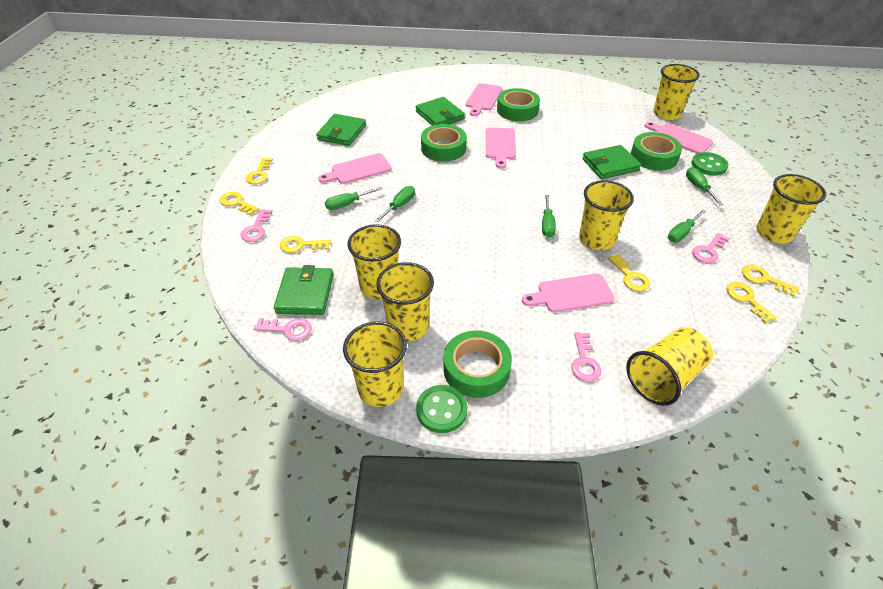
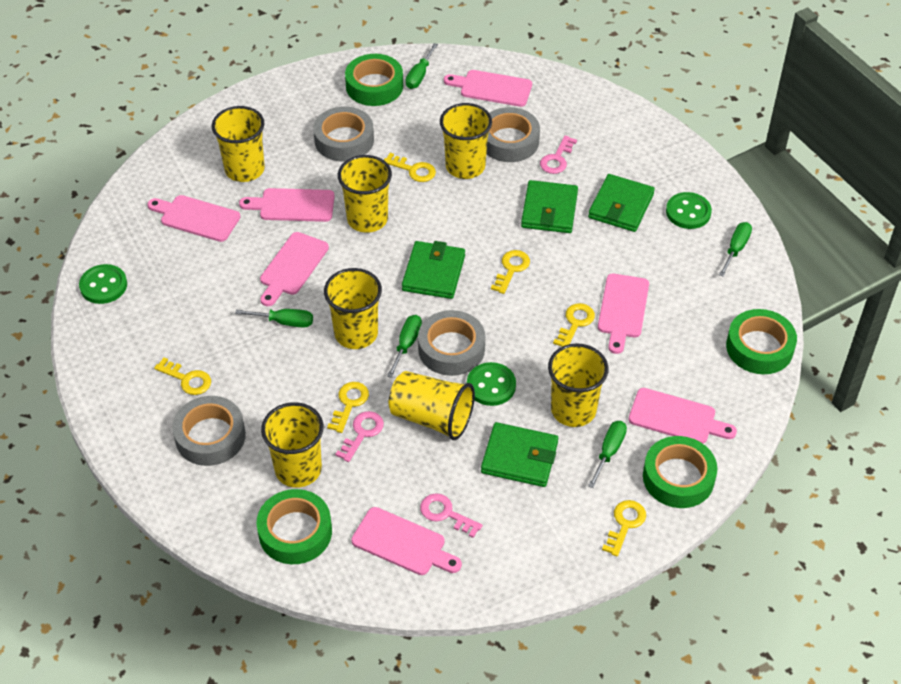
green button: 2 -> 3
grey tape: 0 -> 4
pink cutting board: 5 -> 7
pink key: 4 -> 3

